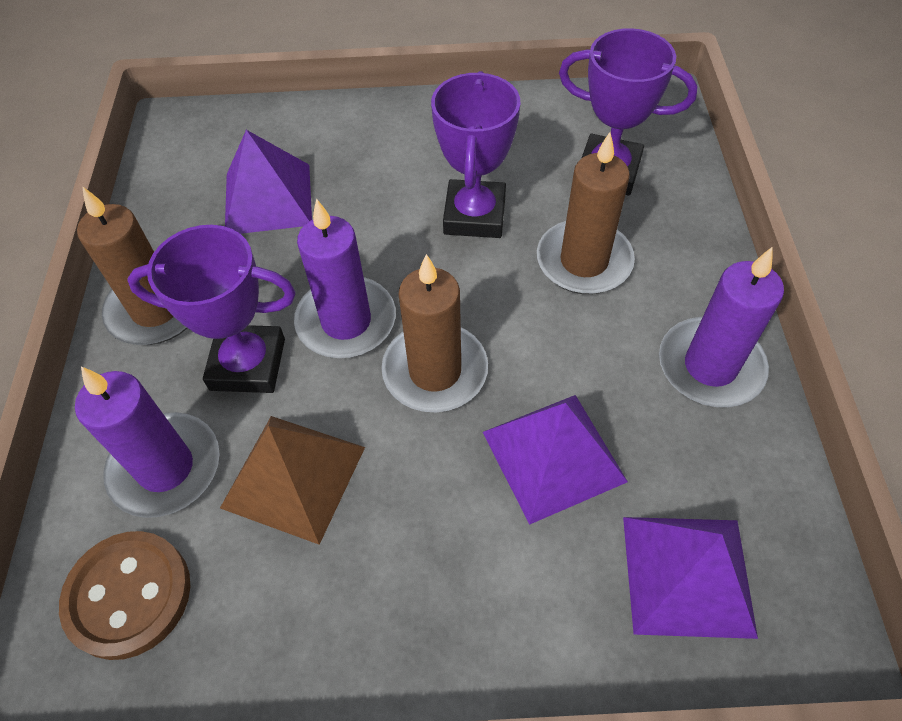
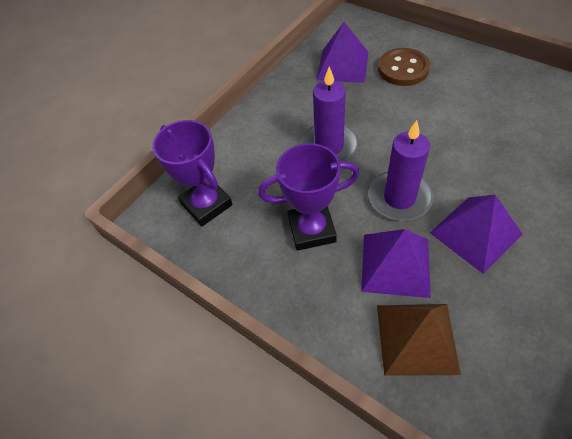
brown candle: 3 -> 0
purple candle: 3 -> 2
purple trophy: 3 -> 2

